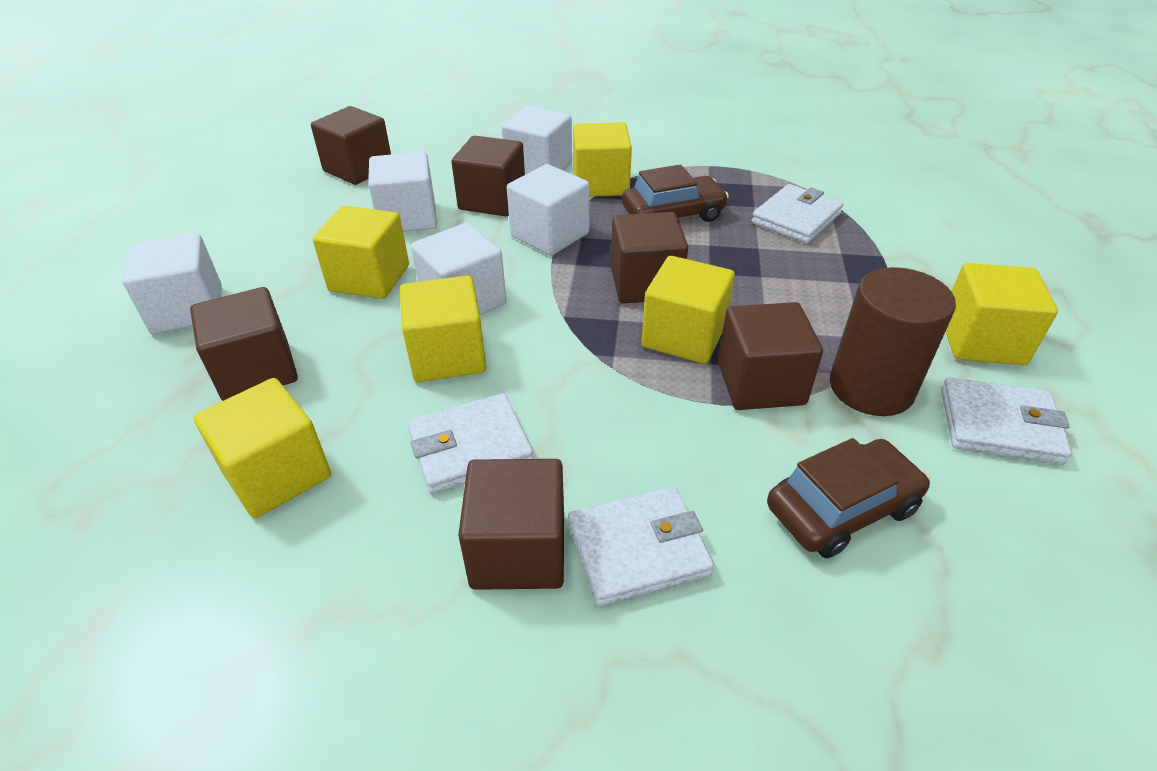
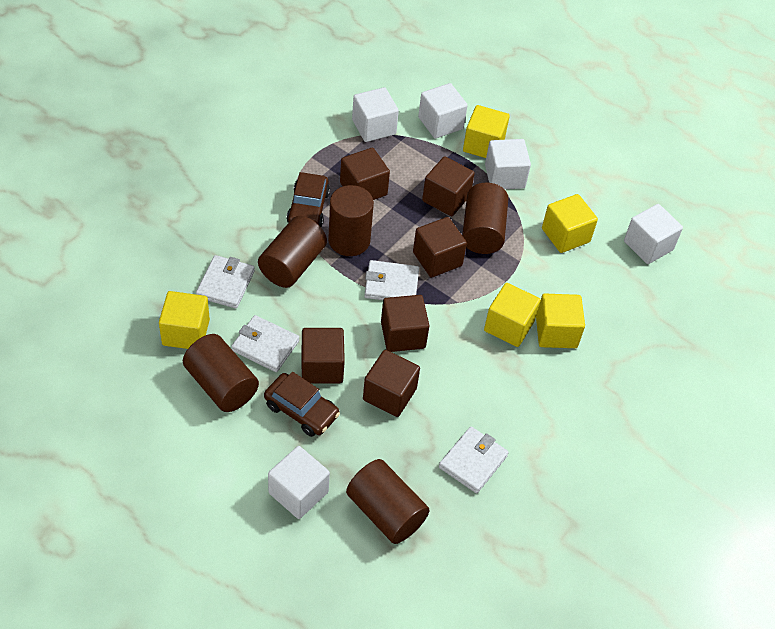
brown cylinder: 1 -> 5
yellow cube: 6 -> 5

